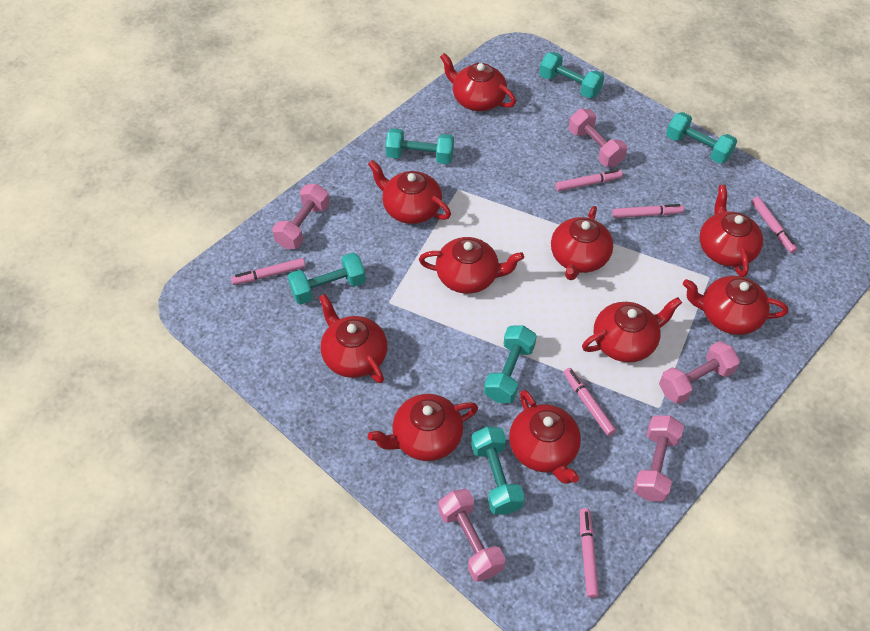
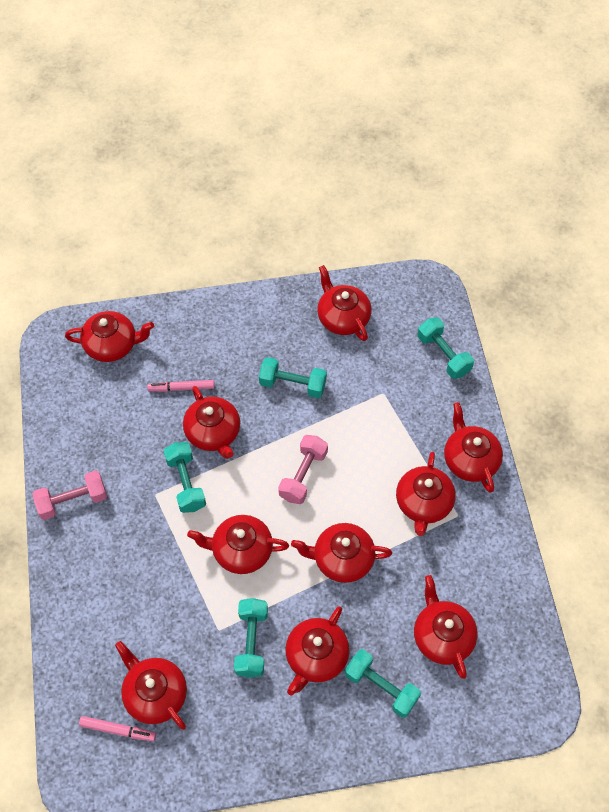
pink dumbbell: 5 -> 2
pink marker: 6 -> 2
turquoise dumbbell: 6 -> 5

